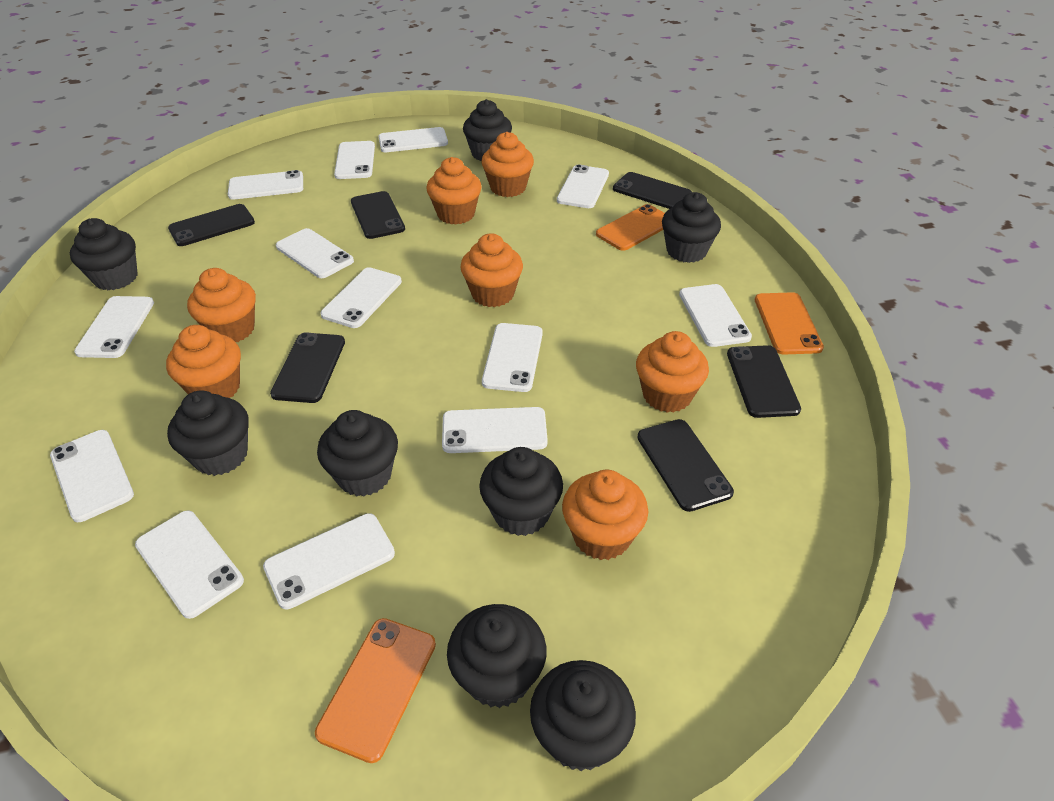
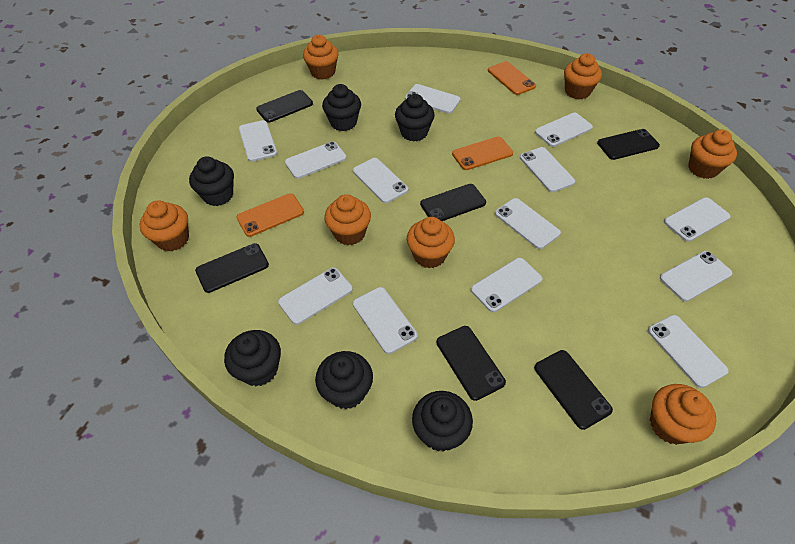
black cupcake: 8 -> 6

